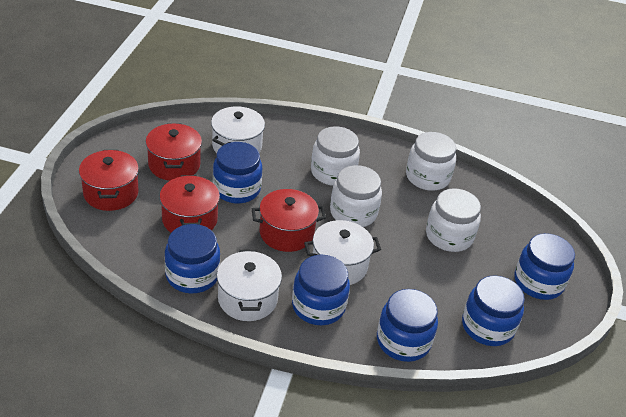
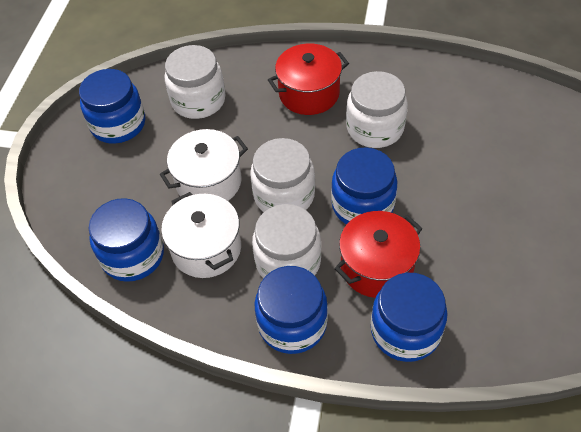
blue jar: 6 -> 5
red pot: 4 -> 2
white pot: 3 -> 2

